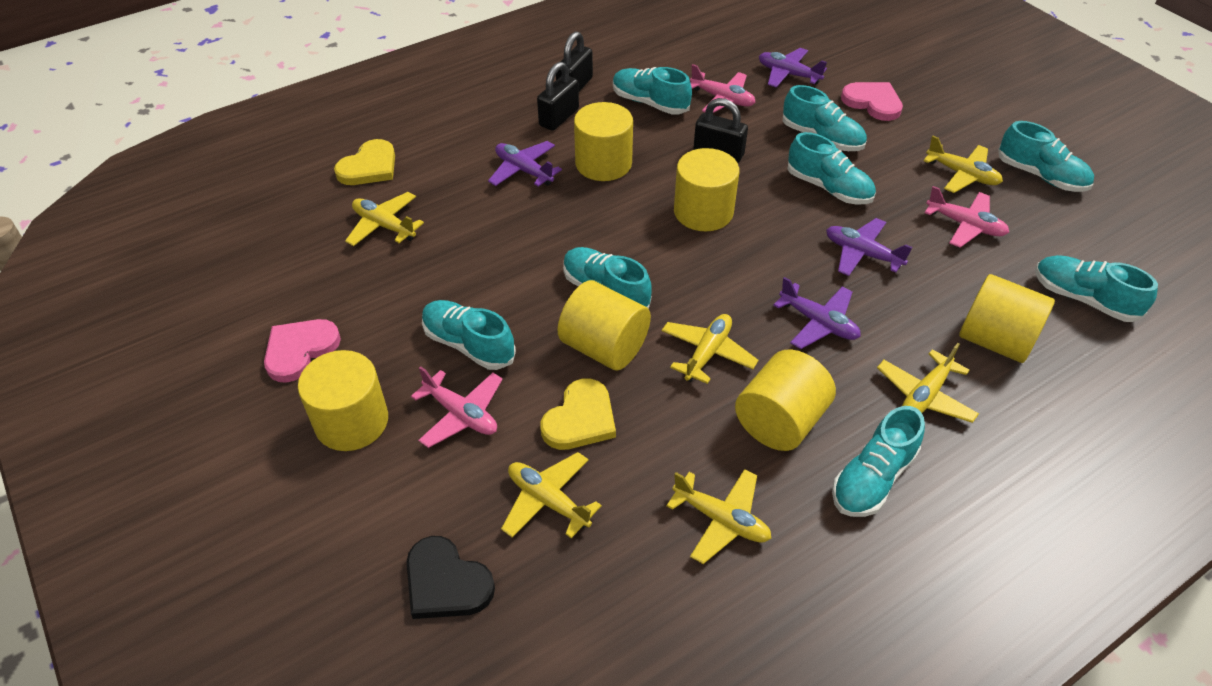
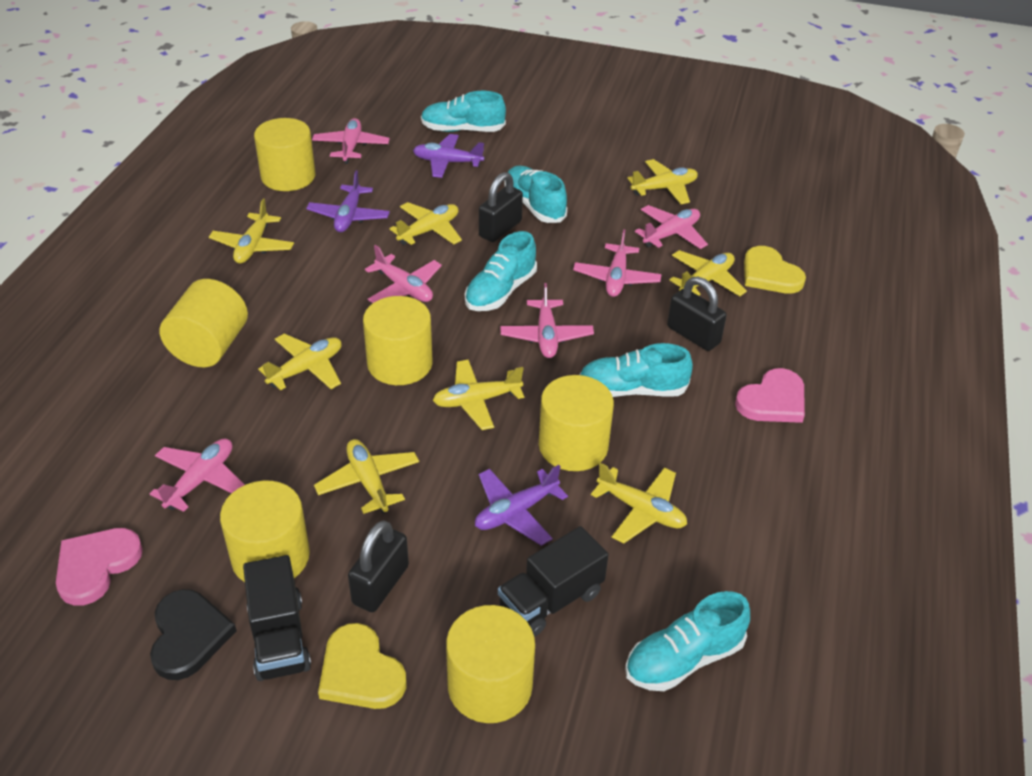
black truck: 0 -> 2
pink plane: 3 -> 6
purple plane: 4 -> 3
turquoise shoe: 8 -> 5
yellow plane: 6 -> 8

